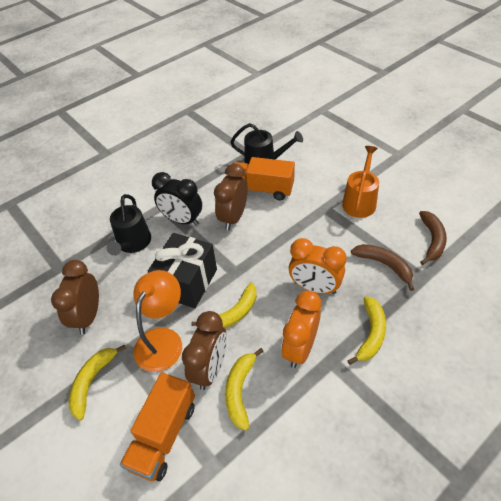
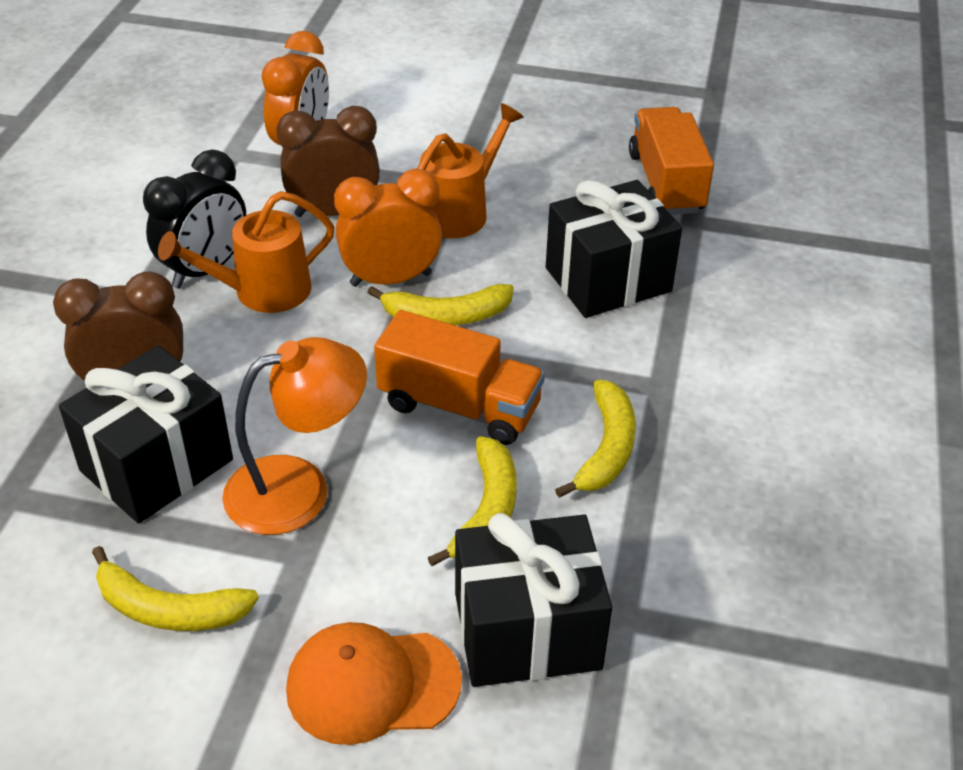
black gift: 1 -> 3
black watering can: 2 -> 0
brown banana: 2 -> 0
brown clock: 3 -> 2
orange cap: 0 -> 1
orange watering can: 1 -> 2

